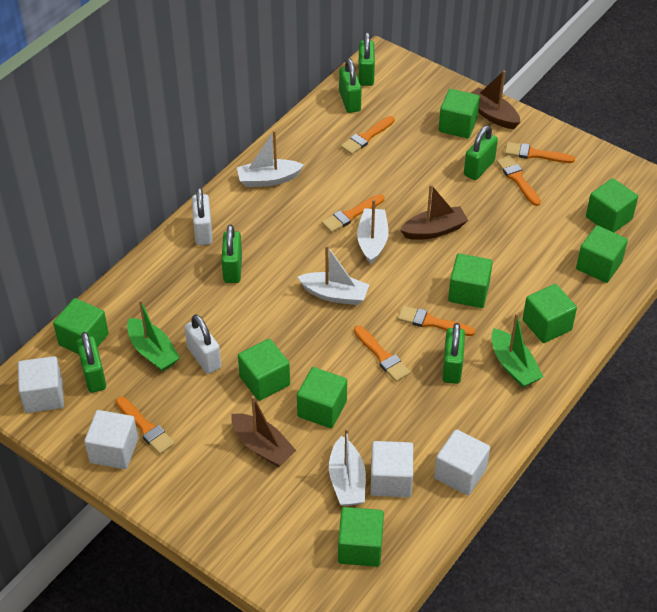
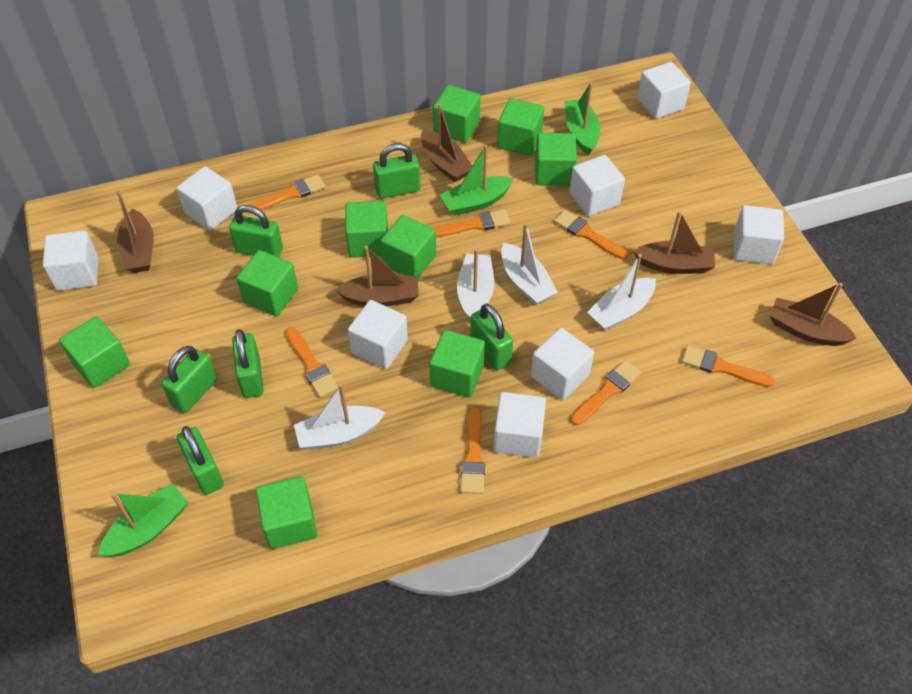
brown boat: 3 -> 5
green boat: 2 -> 3
white cube: 4 -> 8
white padlock: 2 -> 0

